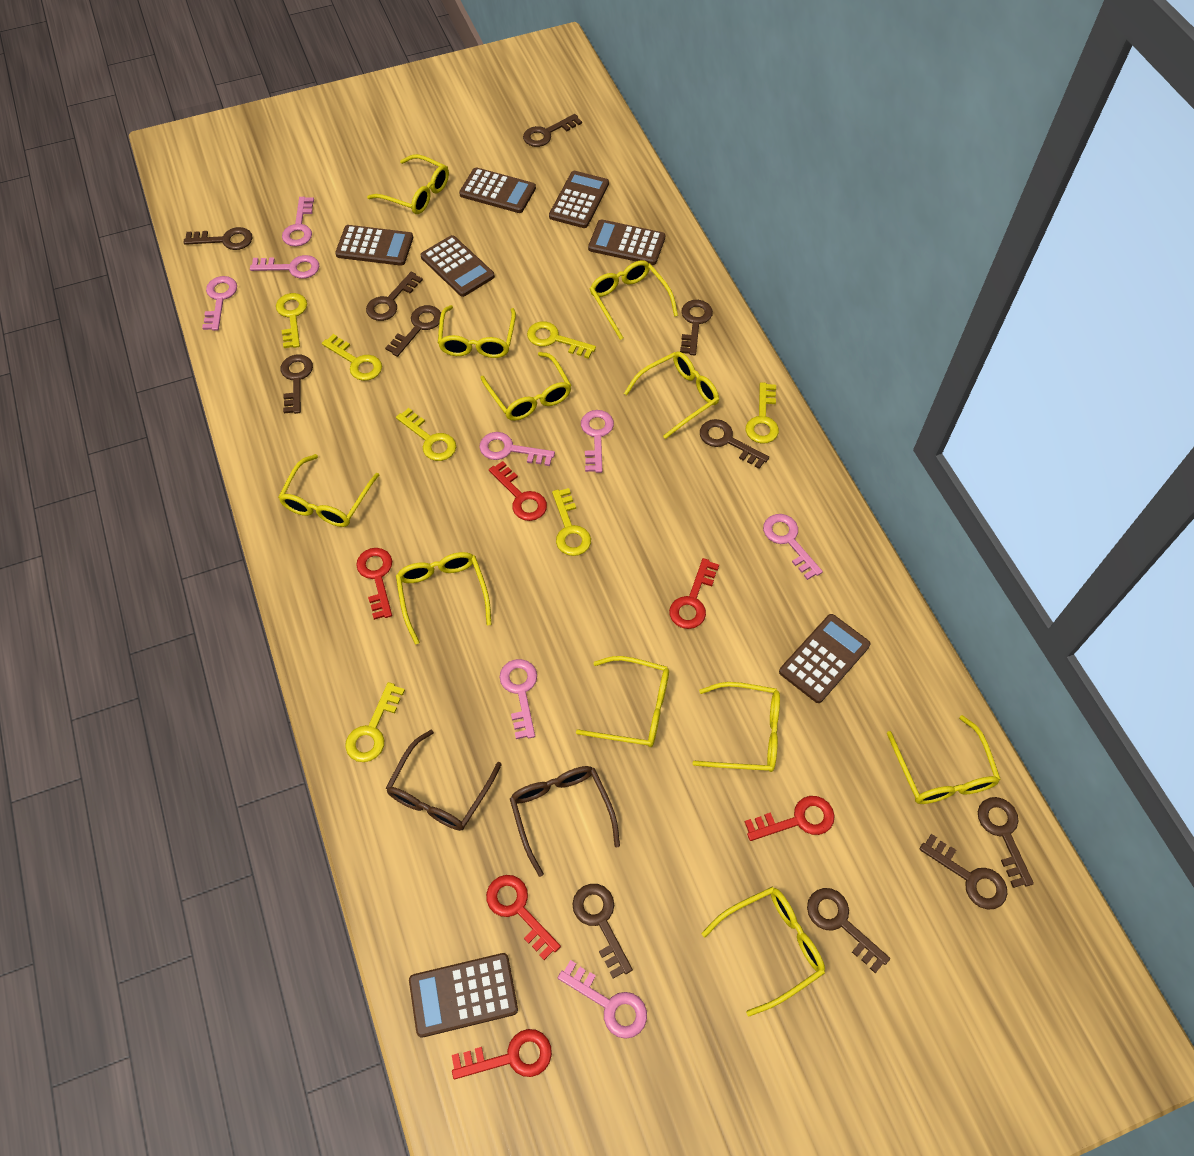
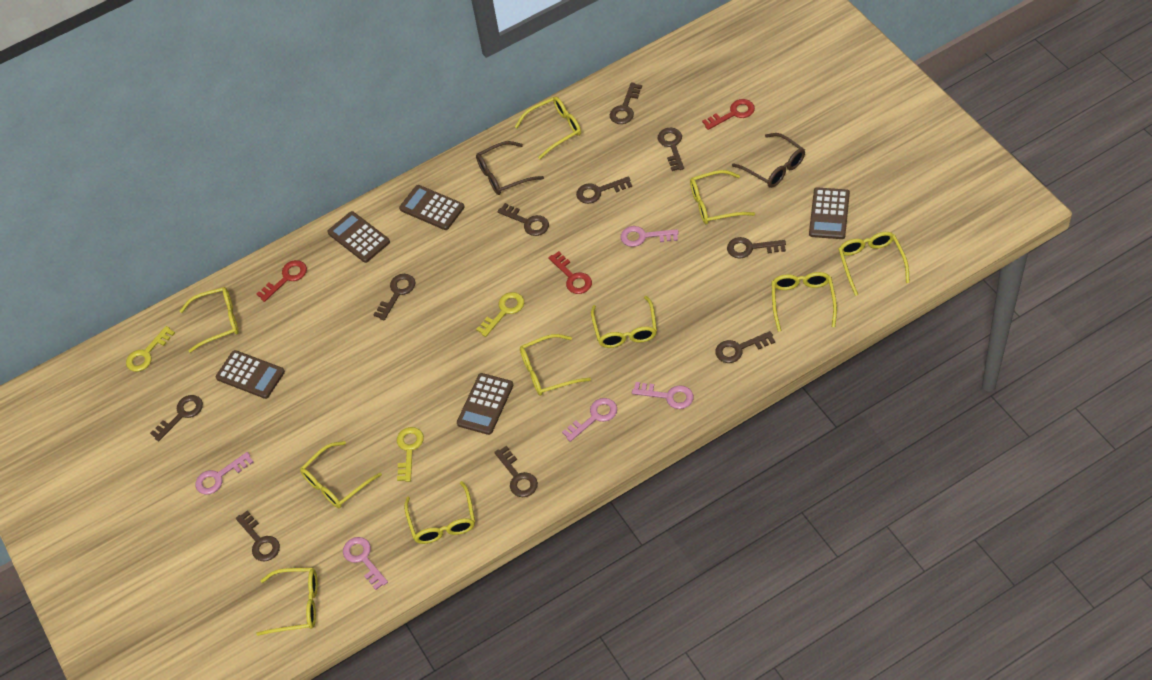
brown calculator: 7 -> 5
brown key: 11 -> 10
pink key: 8 -> 5
red key: 6 -> 3
yellow glasses: 11 -> 10
yellow key: 7 -> 3

